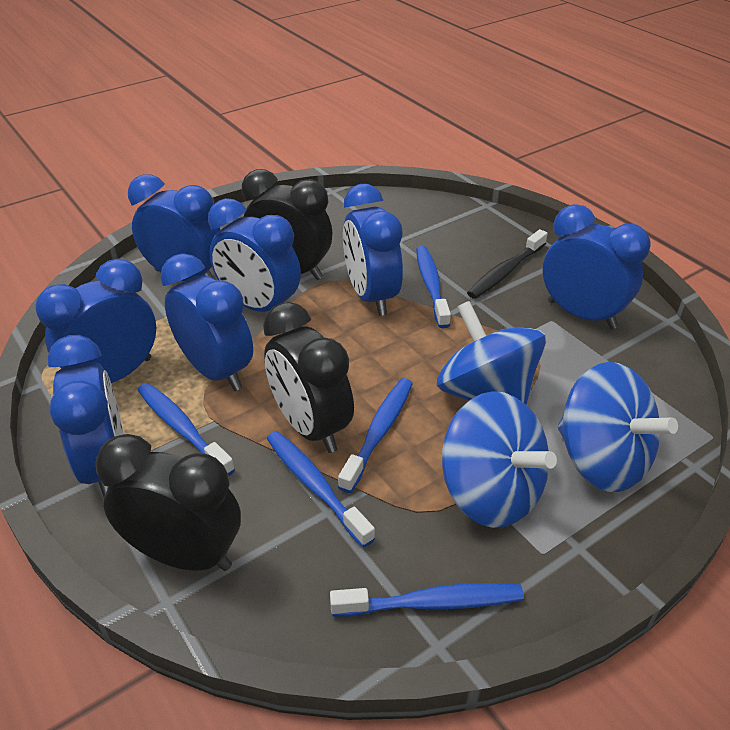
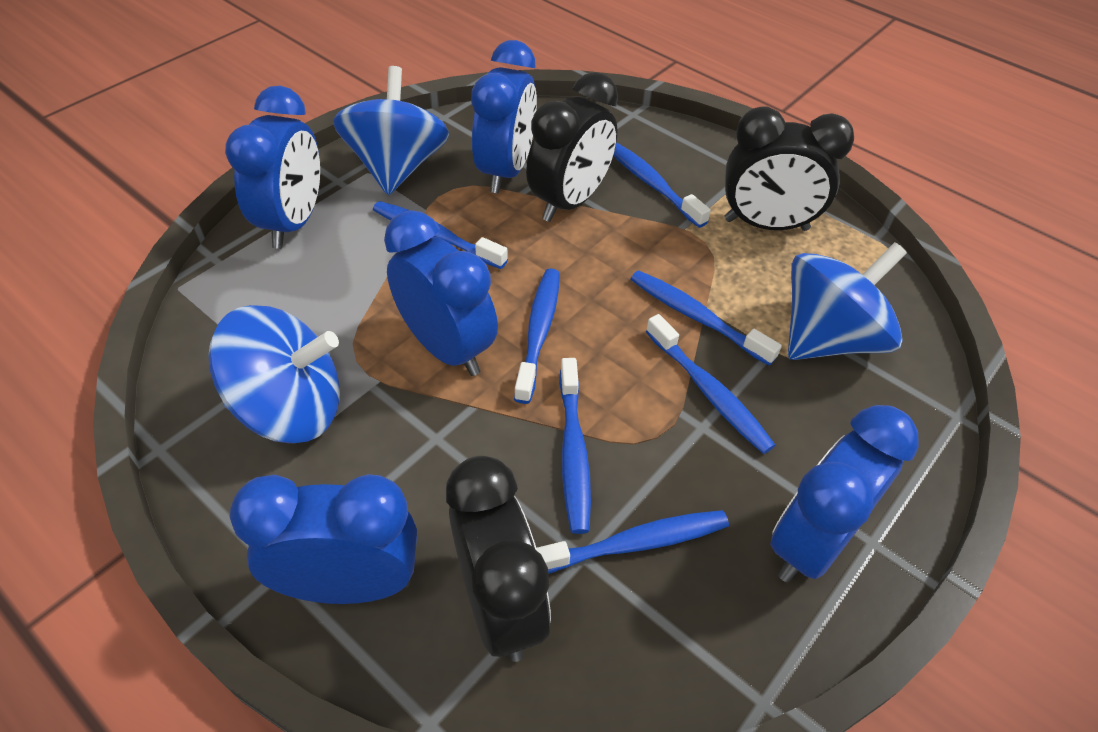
black toothbrush: 1 -> 0
blue clock: 7 -> 5
blue toothbrush: 5 -> 7

